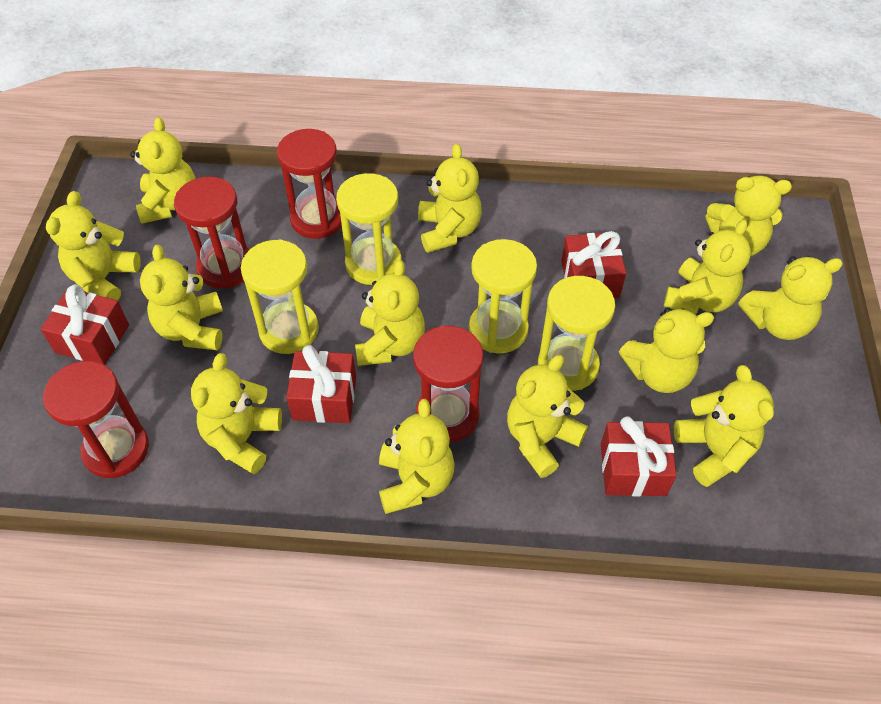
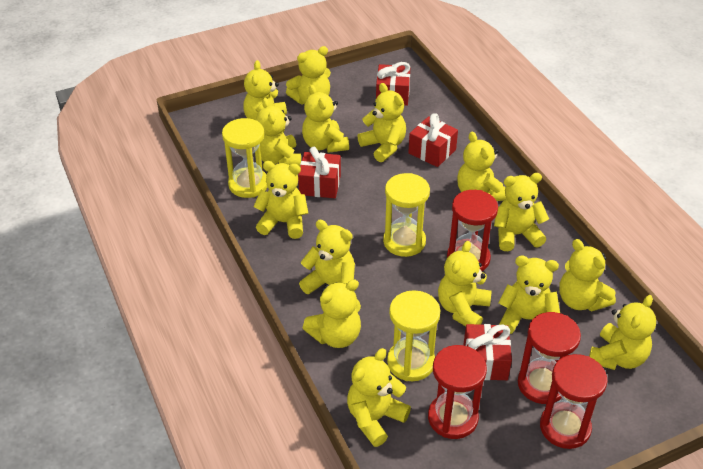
yellow hourglass: 4 -> 3
yellow teddy bear: 13 -> 15

